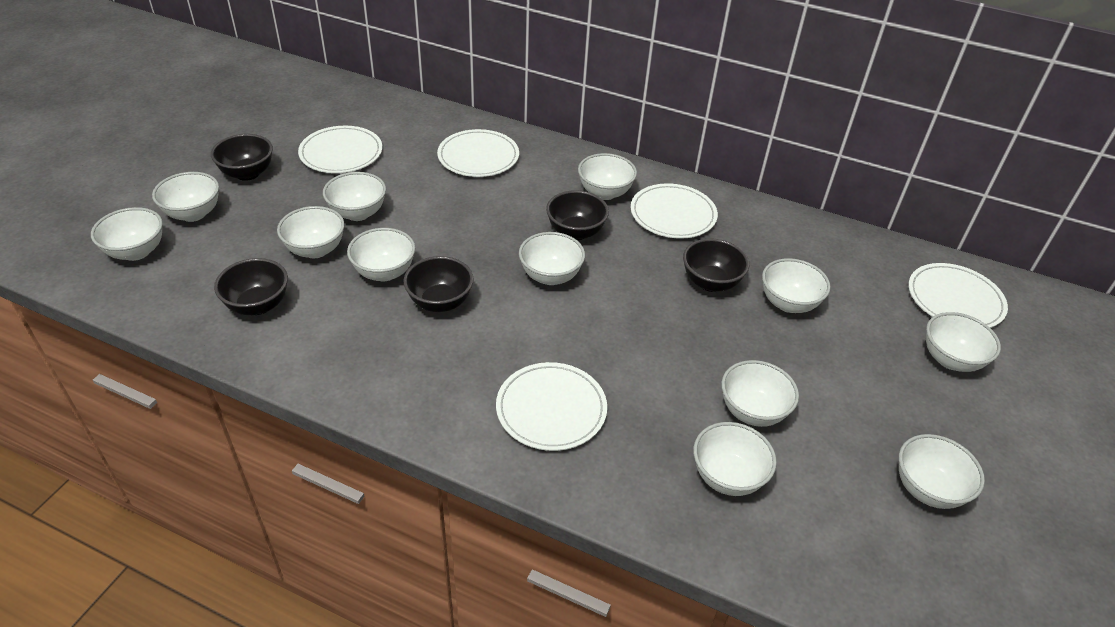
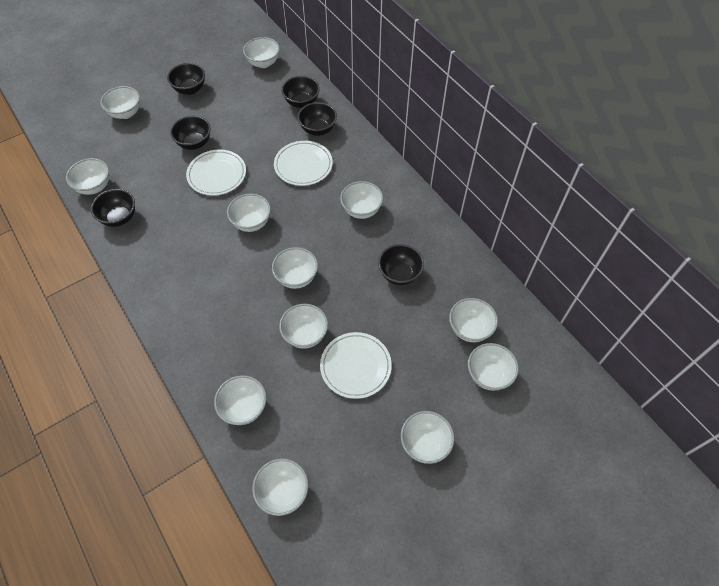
black bowl: 5 -> 6
white plate: 5 -> 3

